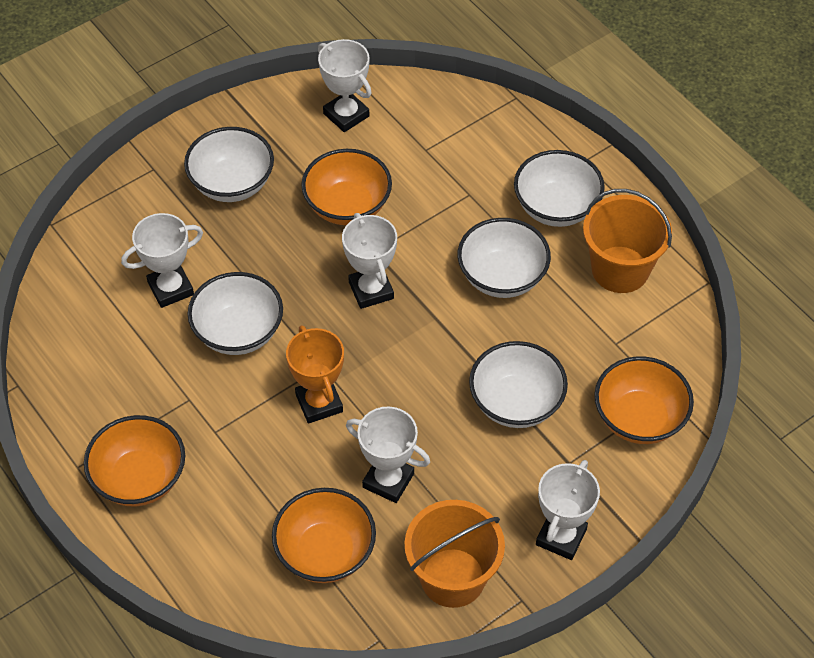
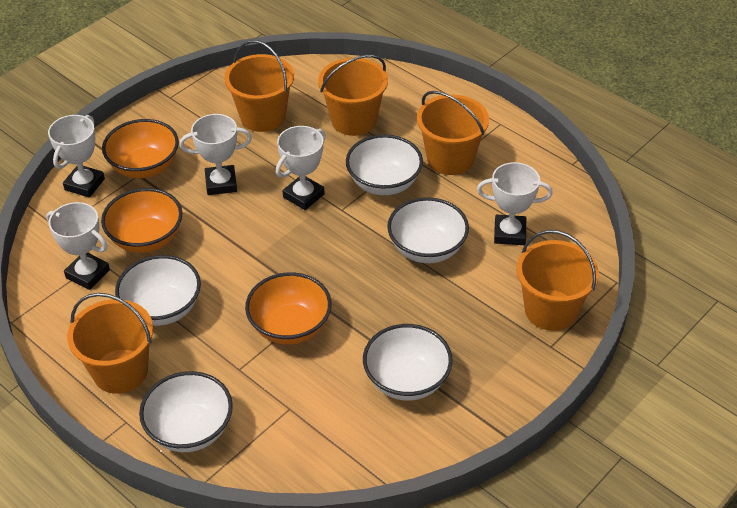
orange bowl: 4 -> 3
orange bucket: 2 -> 5
orange trophy: 1 -> 0

